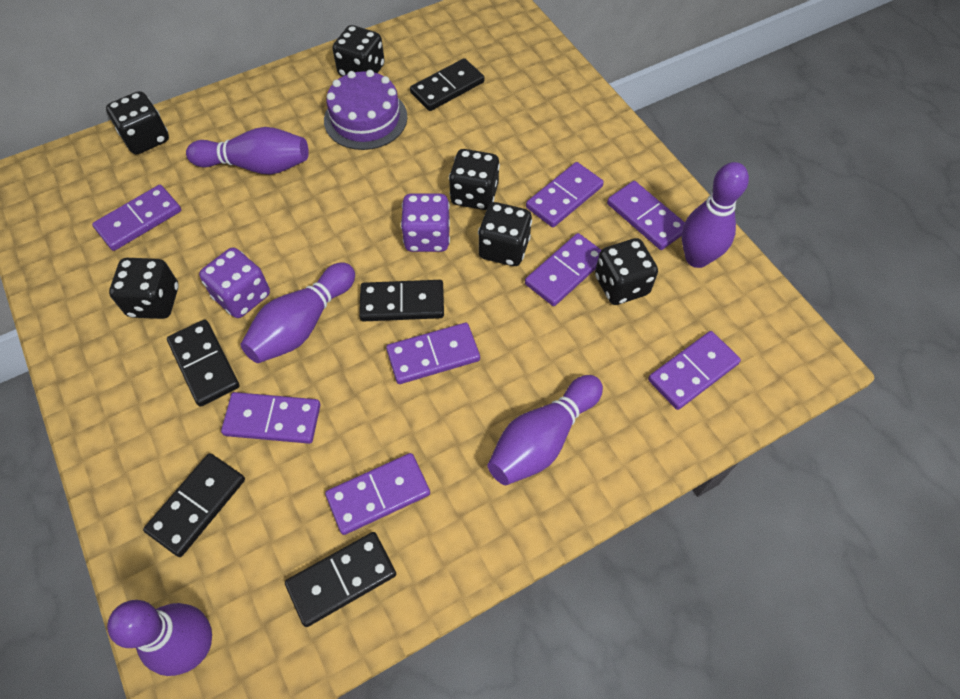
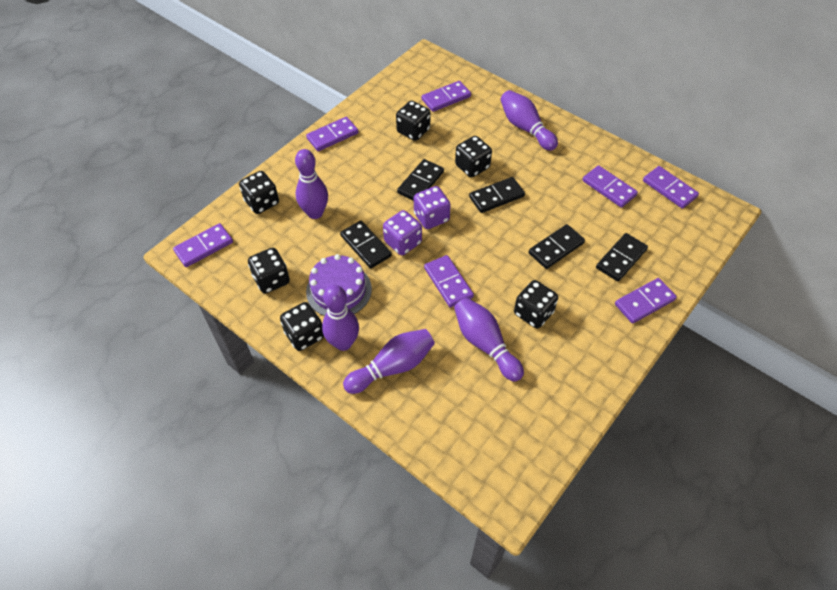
purple domino: 8 -> 7

